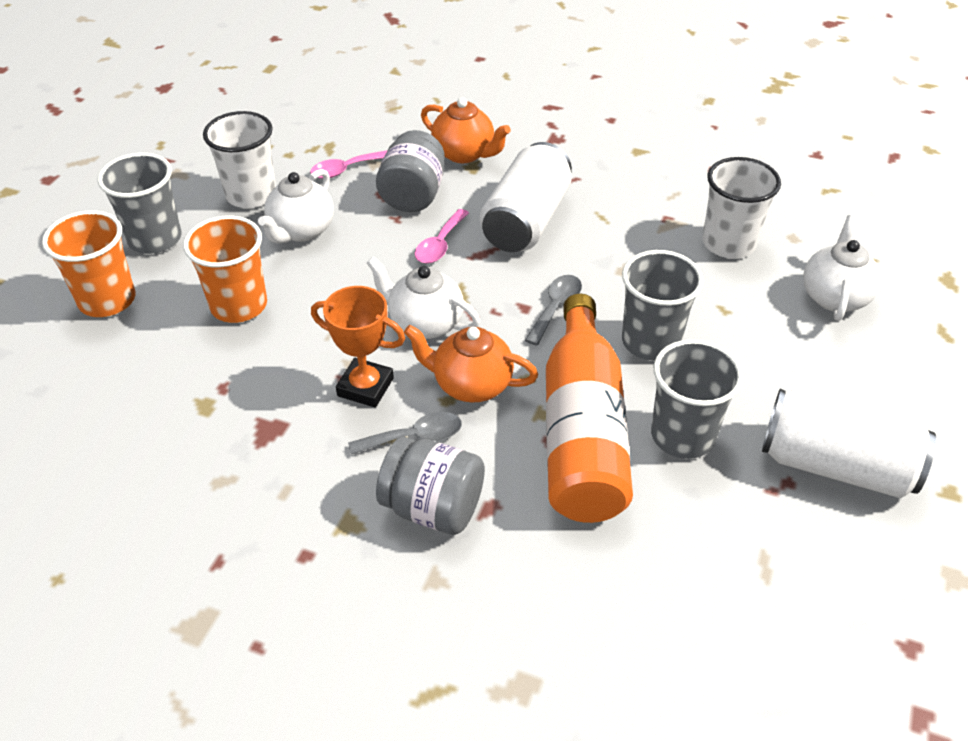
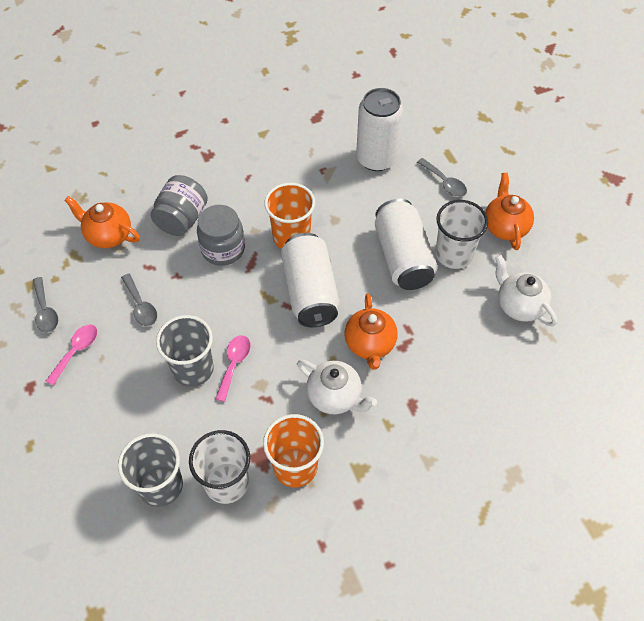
grey cup: 3 -> 2
grey spoon: 2 -> 3
orange bottle: 1 -> 0
orange teapot: 2 -> 3
orange trophy: 1 -> 0
white can: 2 -> 3
white teapot: 3 -> 2

